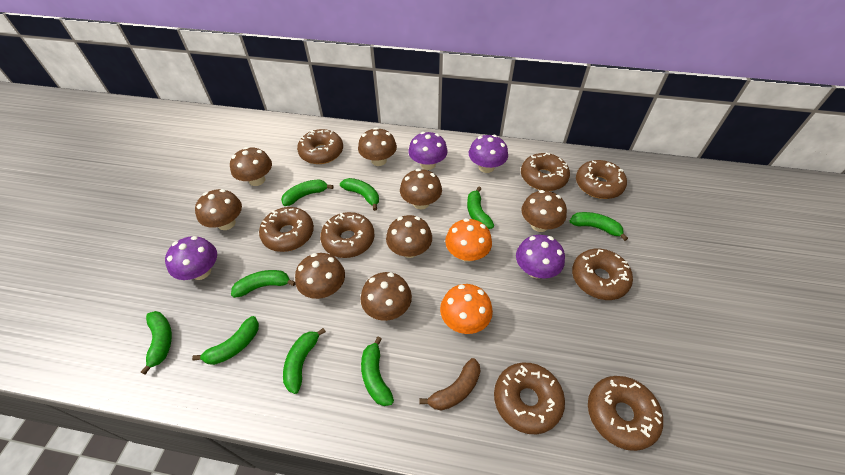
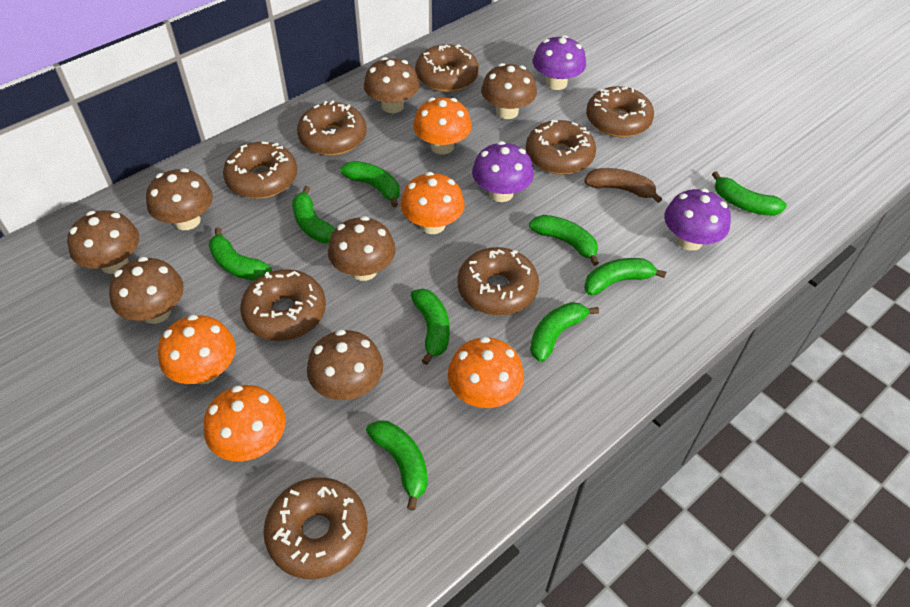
brown mushroom: 8 -> 7
orange mushroom: 2 -> 5
purple mushroom: 4 -> 3

